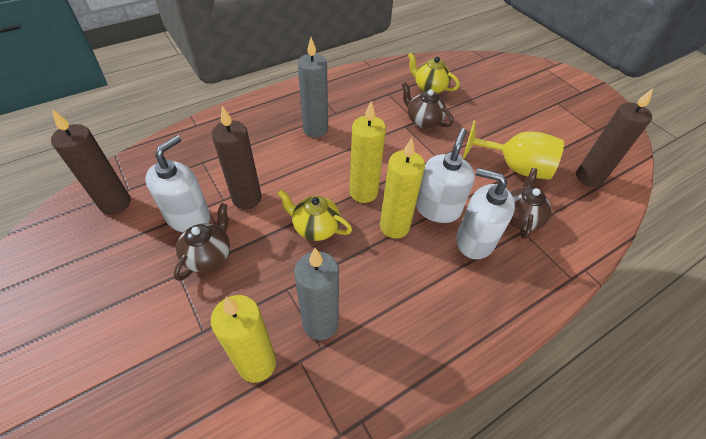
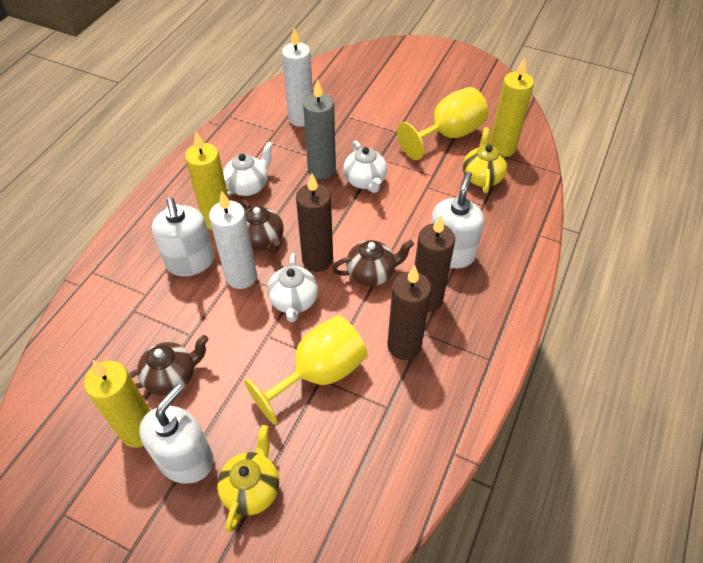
grey candle: 2 -> 1
white candle: 0 -> 2
white teapot: 0 -> 3
yellow goblet: 1 -> 2

